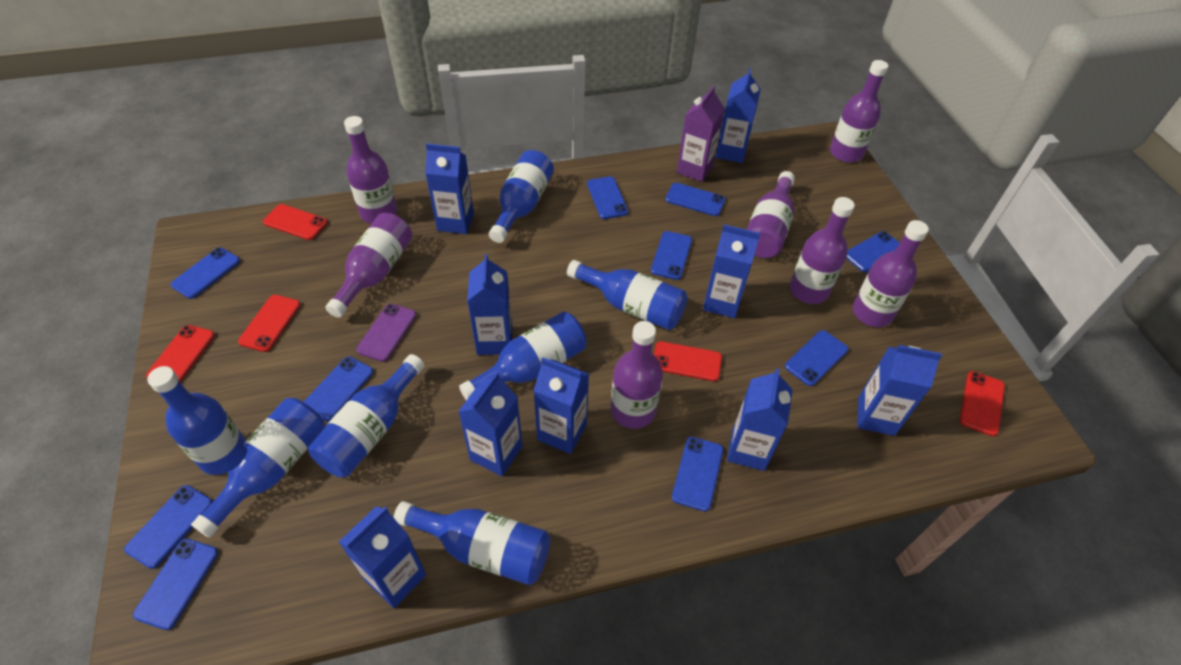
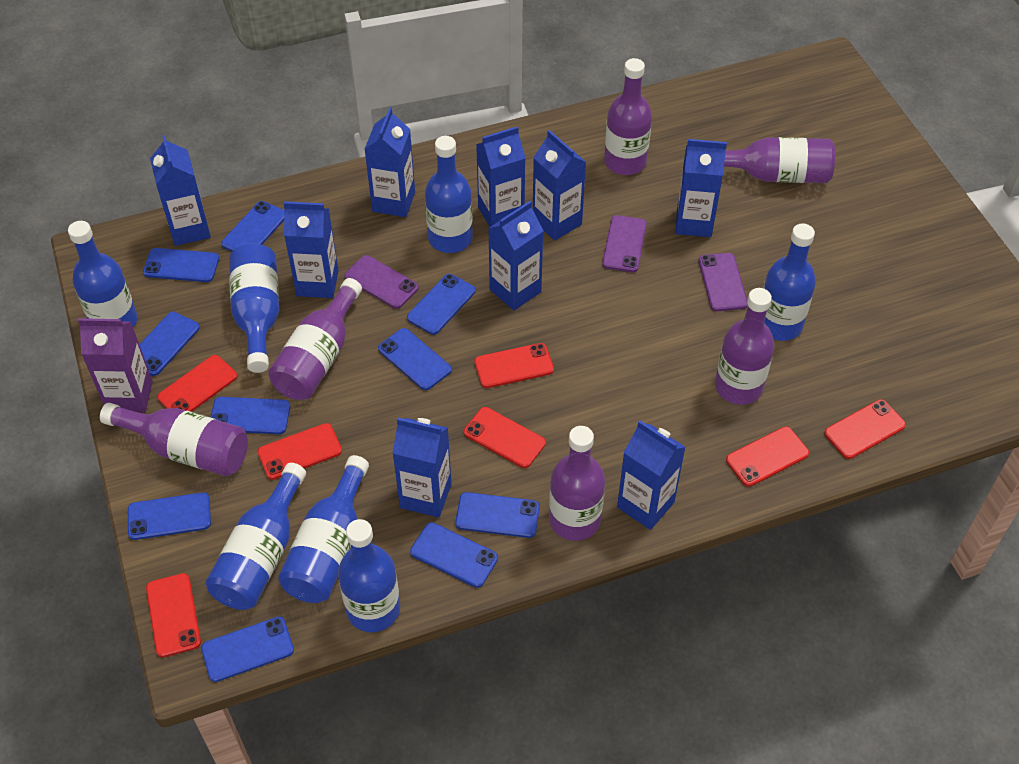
purple bottle: 7 -> 6
purple phone: 1 -> 3
red phone: 5 -> 7

